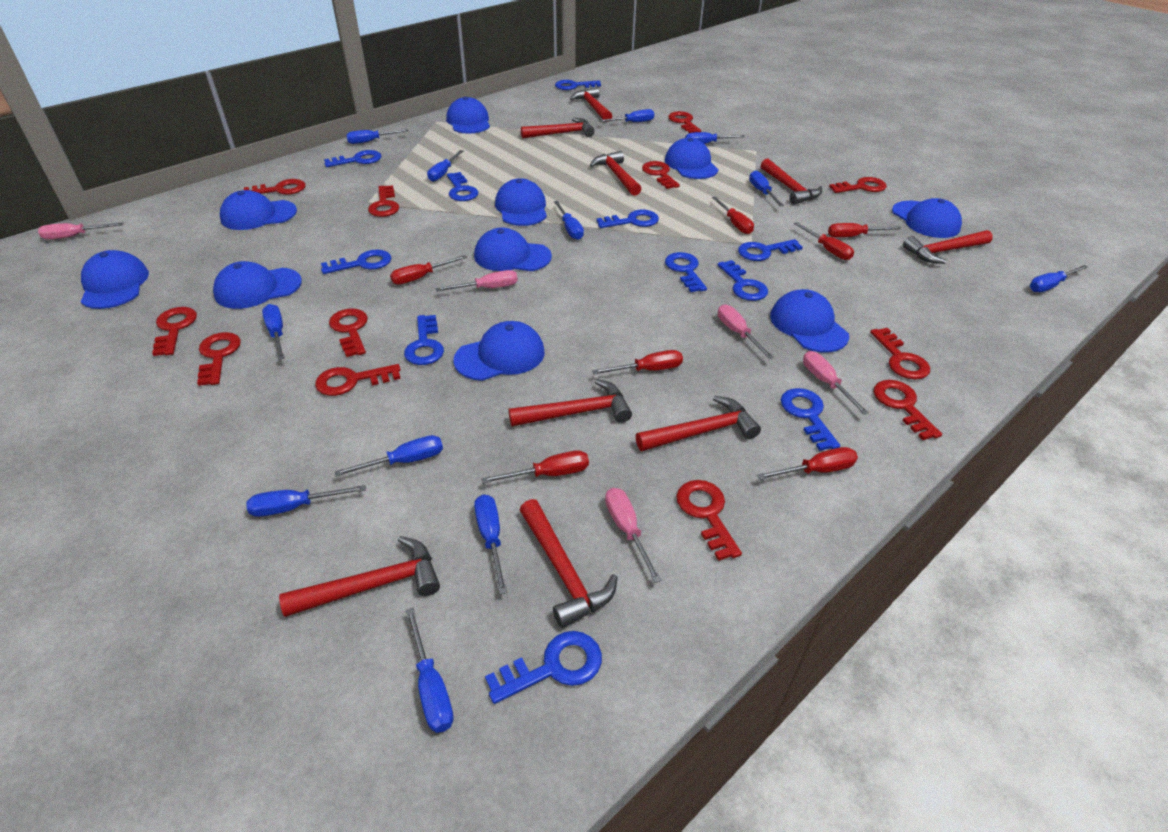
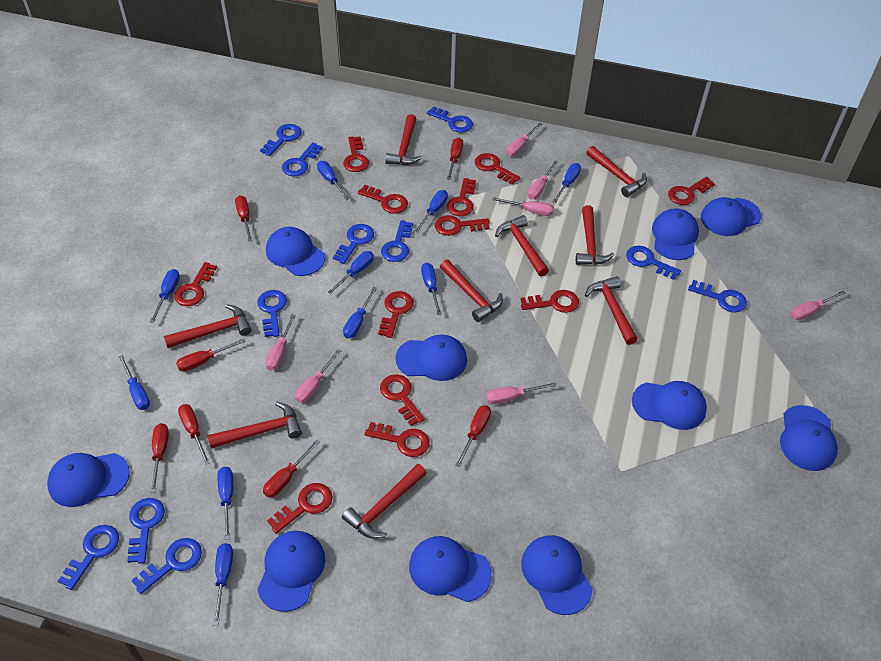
blue screwdriver: 12 -> 10
pink screwdriver: 5 -> 7

